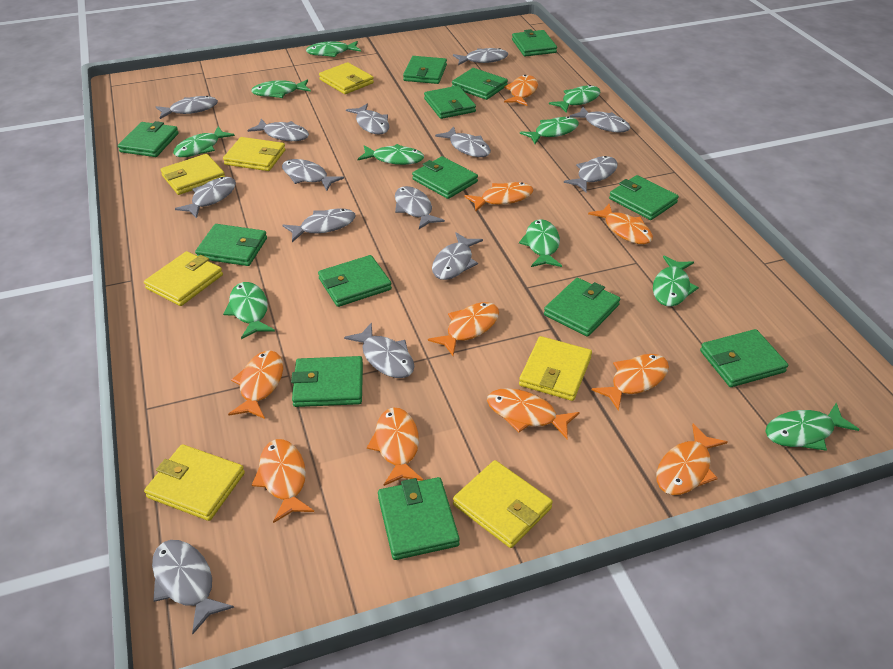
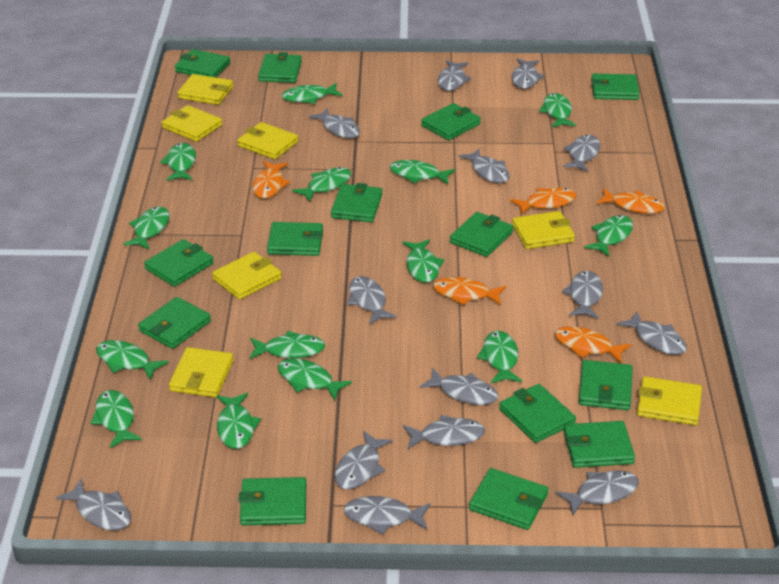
green fish: 10 -> 14
green wallet: 13 -> 14
orange fish: 10 -> 5

